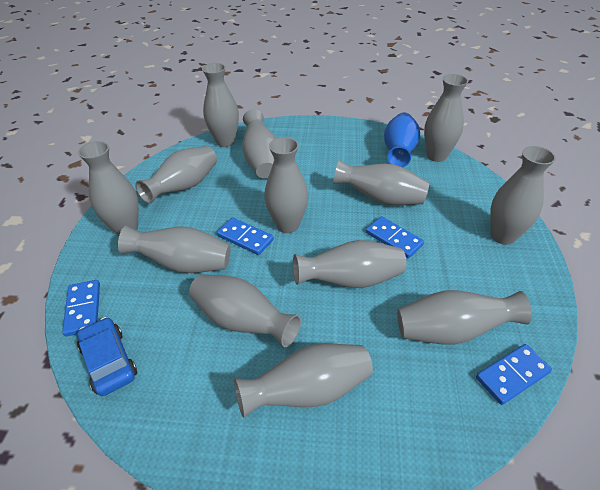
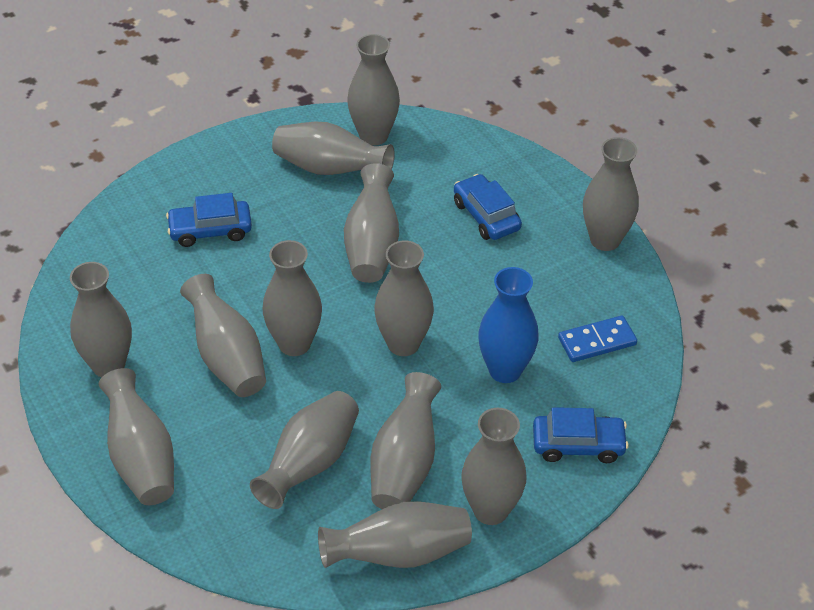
blue car: 1 -> 3
blue domino: 4 -> 1

